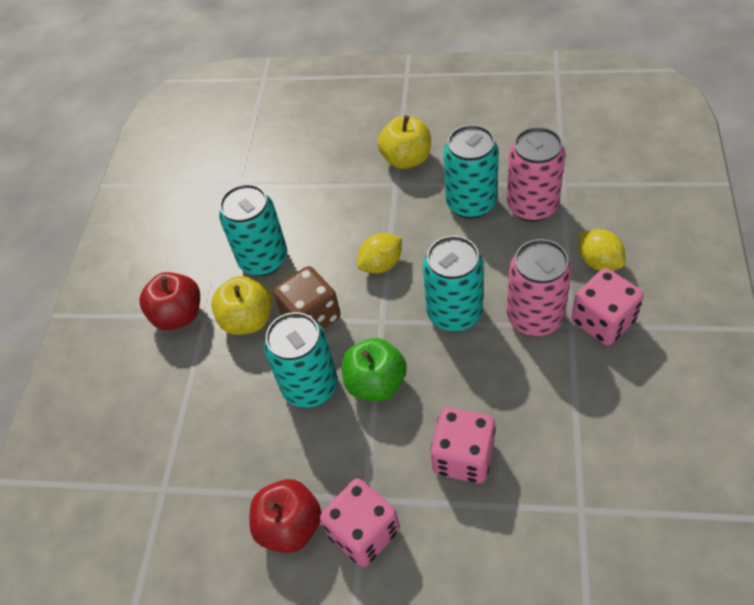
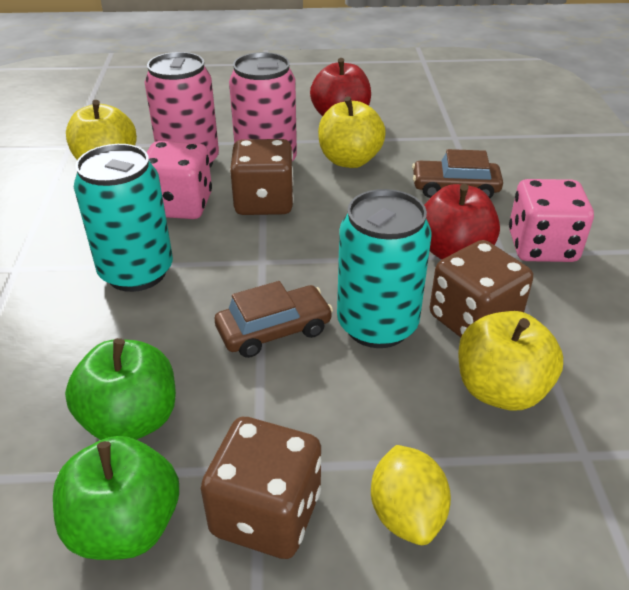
brown car: 0 -> 2
brown dice: 1 -> 3
green apple: 1 -> 2
pink dice: 3 -> 2
turquoise can: 4 -> 2
yellow apple: 2 -> 3
yellow lemon: 2 -> 1

